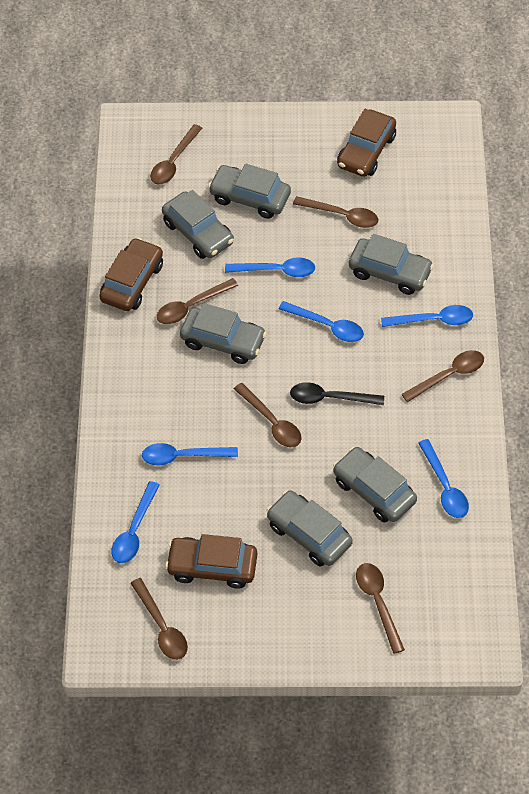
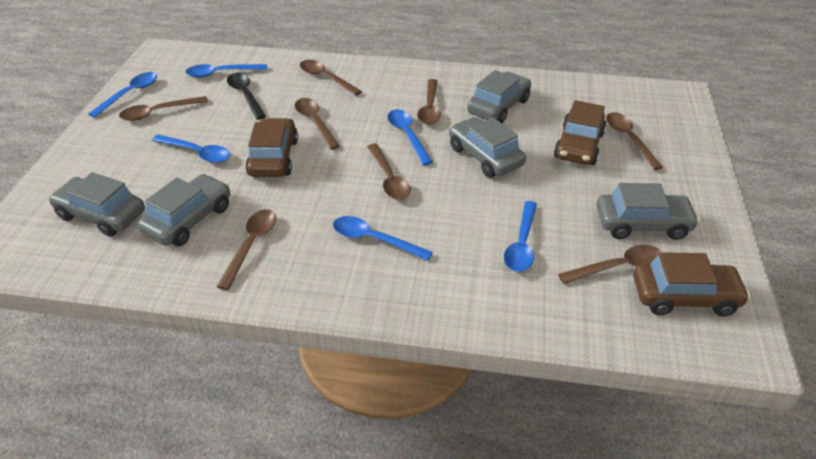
brown spoon: 7 -> 8
grey car: 6 -> 5

